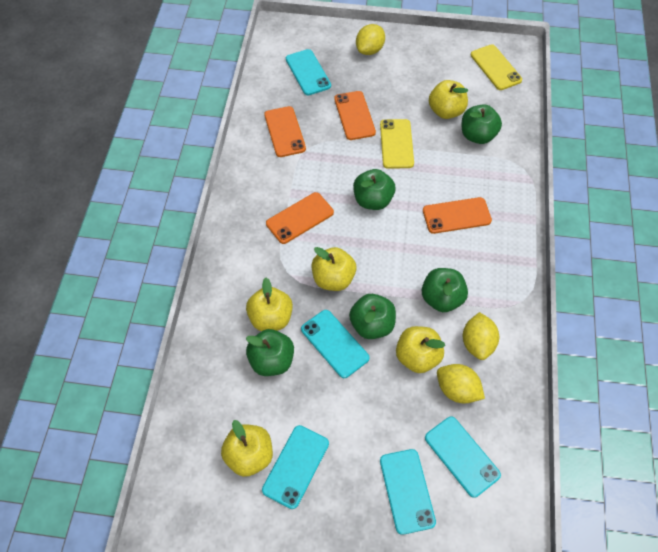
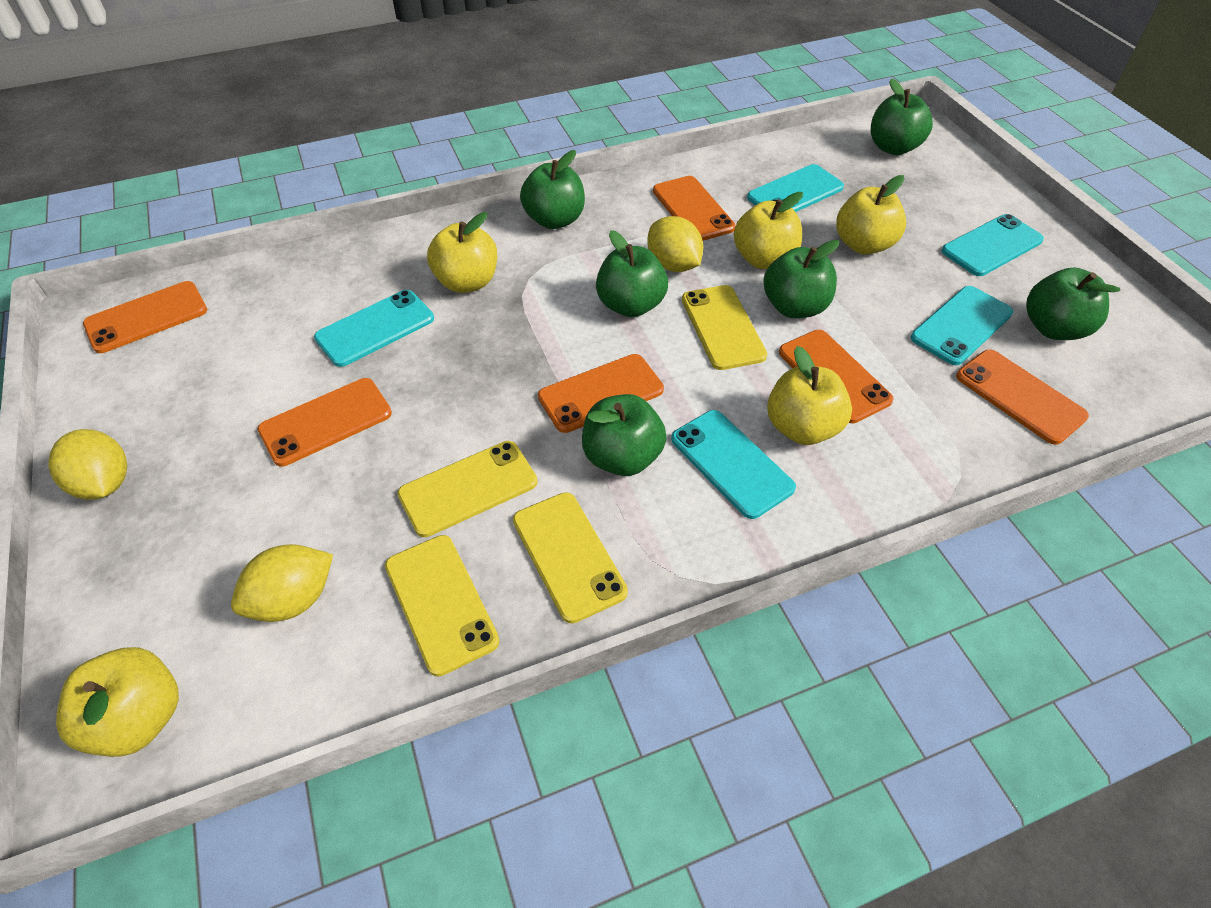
green apple: 5 -> 6
orange phone: 4 -> 6
yellow phone: 2 -> 4

